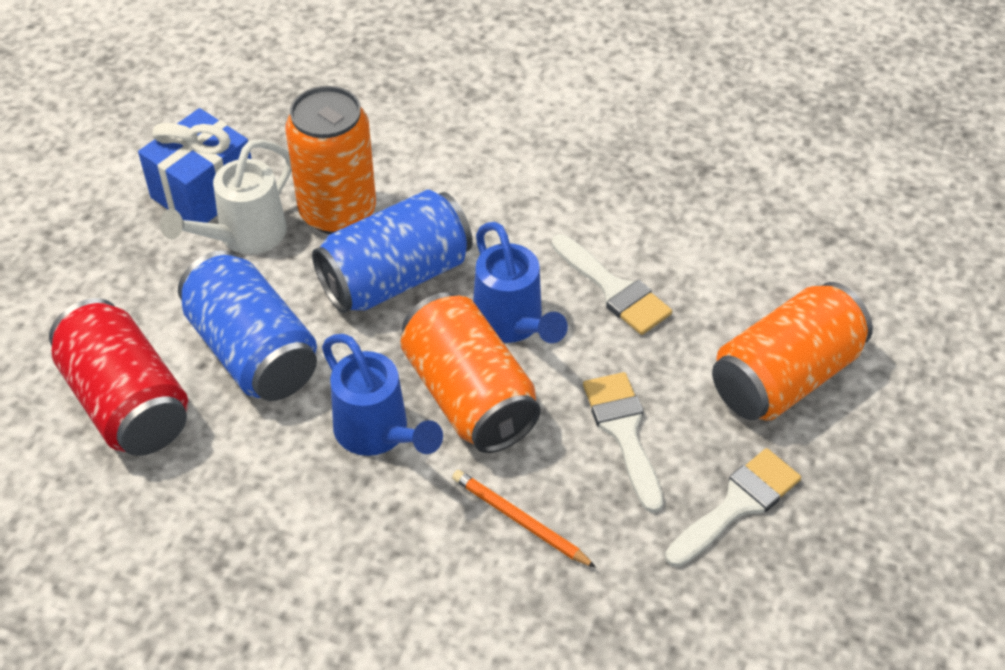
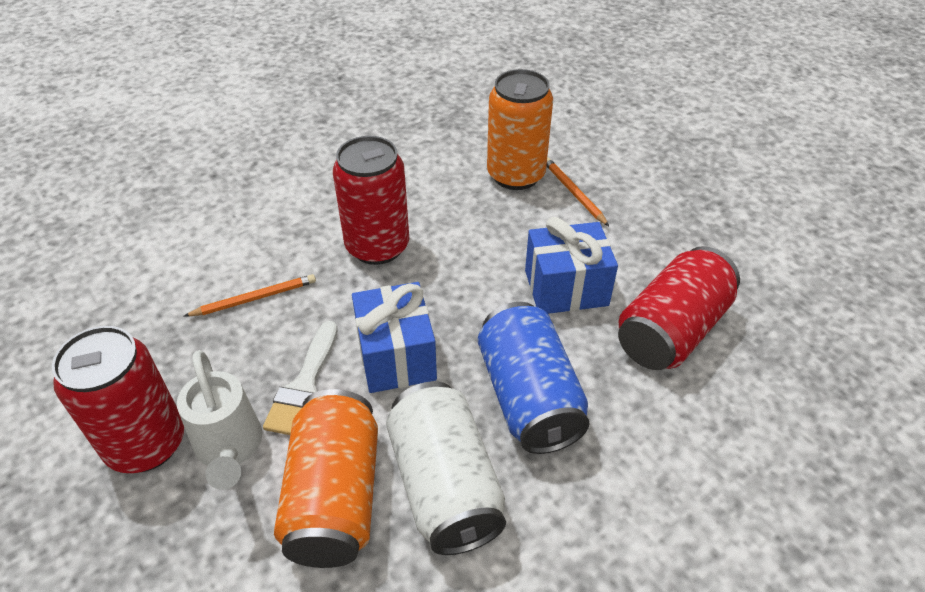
blue can: 2 -> 1
blue gift: 1 -> 2
blue watering can: 2 -> 0
orange can: 3 -> 2
orange pencil: 1 -> 2
red can: 1 -> 3
white brush: 3 -> 1
white can: 0 -> 1

